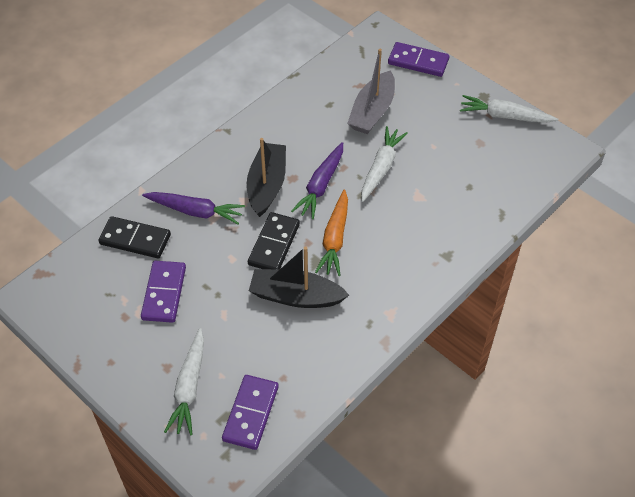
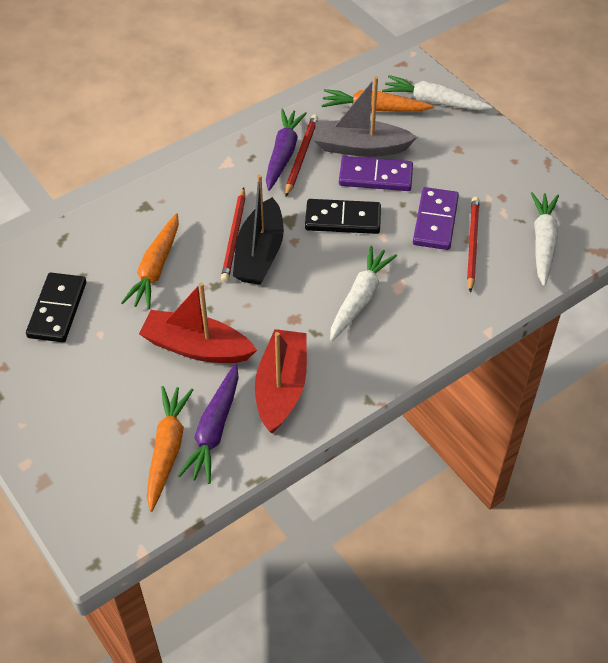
black boat: 2 -> 1
orange carrot: 1 -> 3
purple domino: 3 -> 2
red boat: 0 -> 2
red pencil: 0 -> 3

